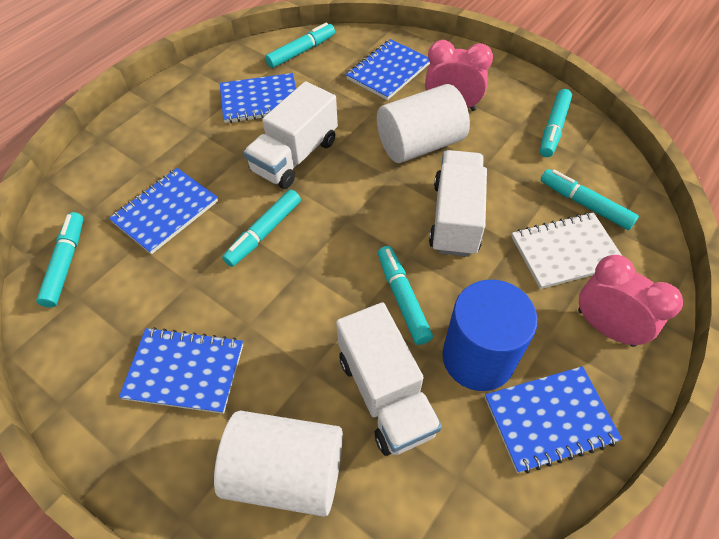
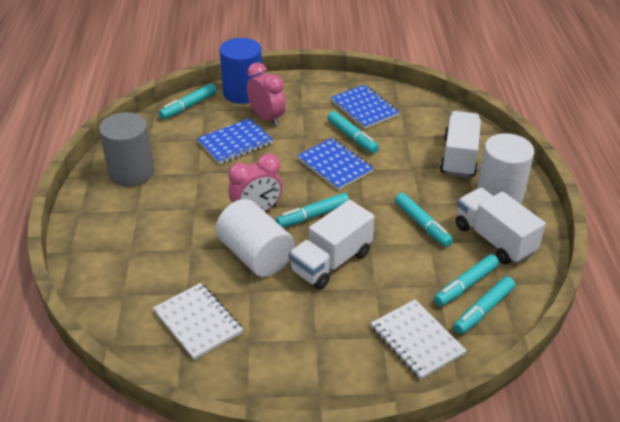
blue notebook: 5 -> 3
grey cylinder: 0 -> 1
white notebook: 1 -> 2

